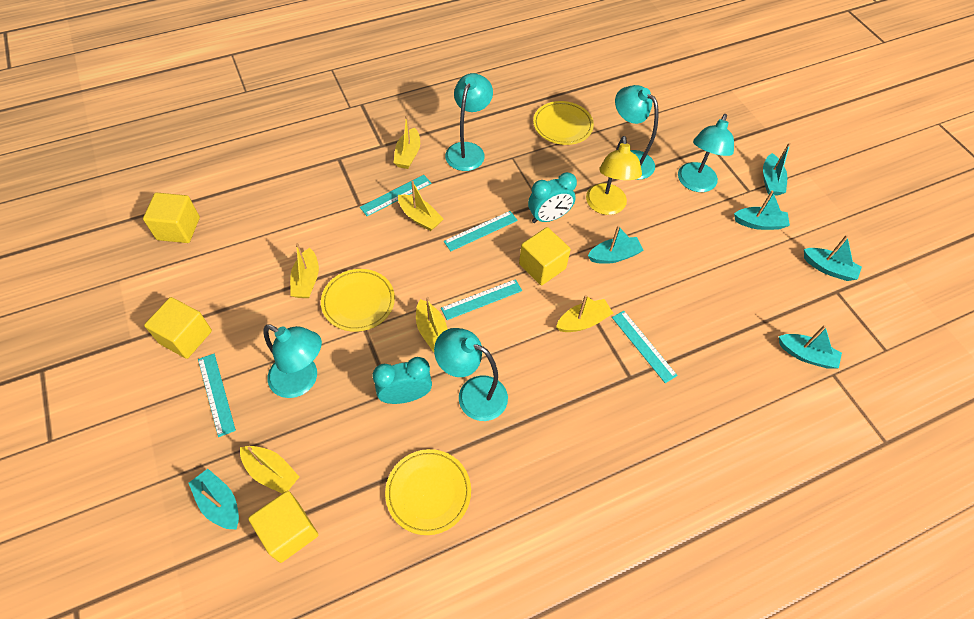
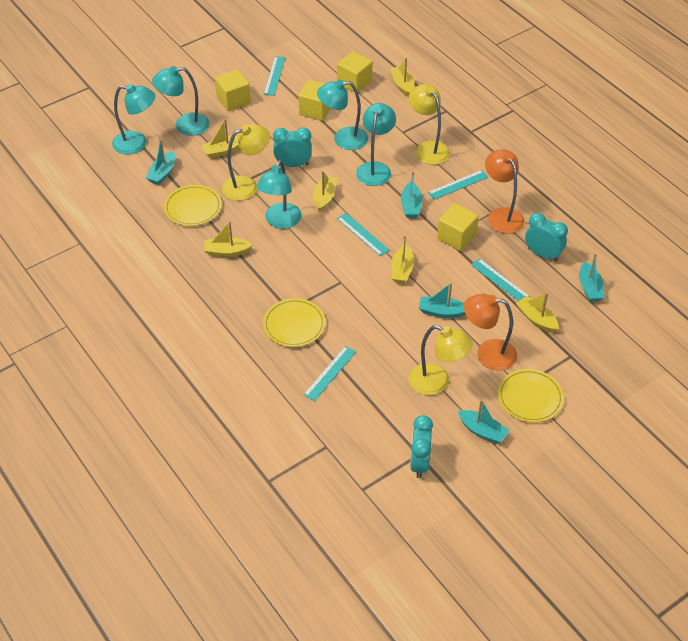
orange lamp: 0 -> 2
turquoise boat: 6 -> 5
turquoise clock: 2 -> 3
yellow lamp: 1 -> 3

